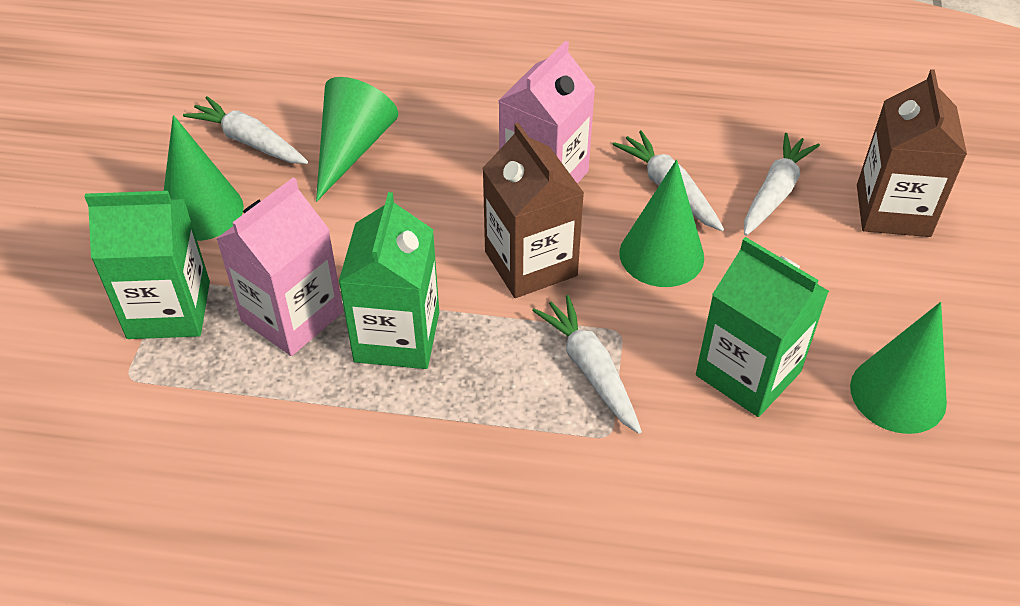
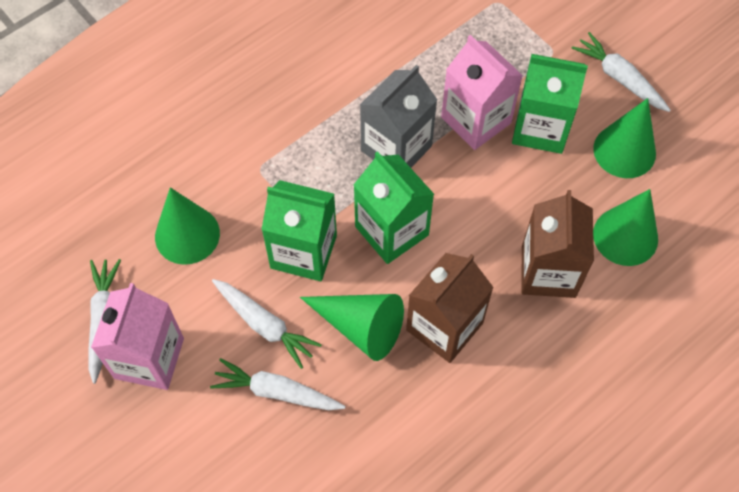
grey carton: 0 -> 1

